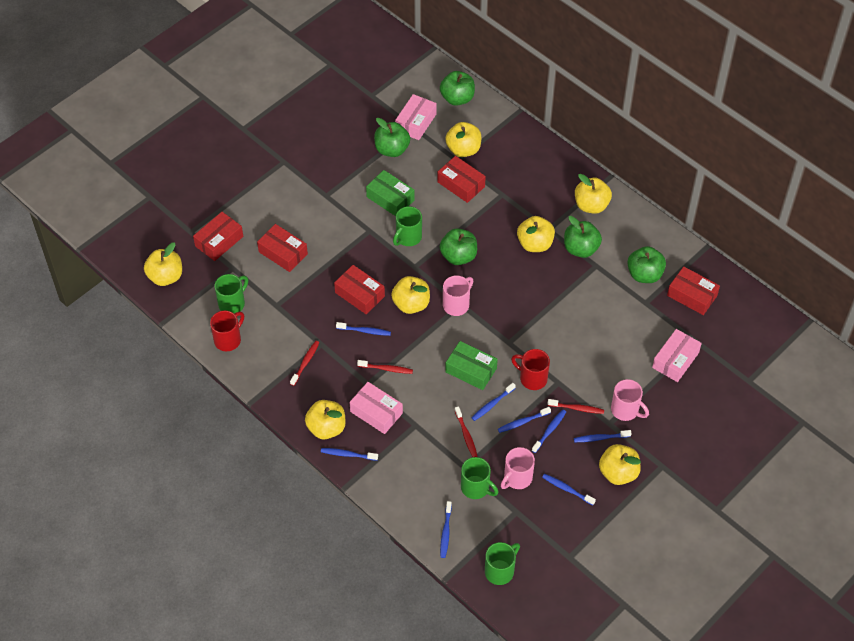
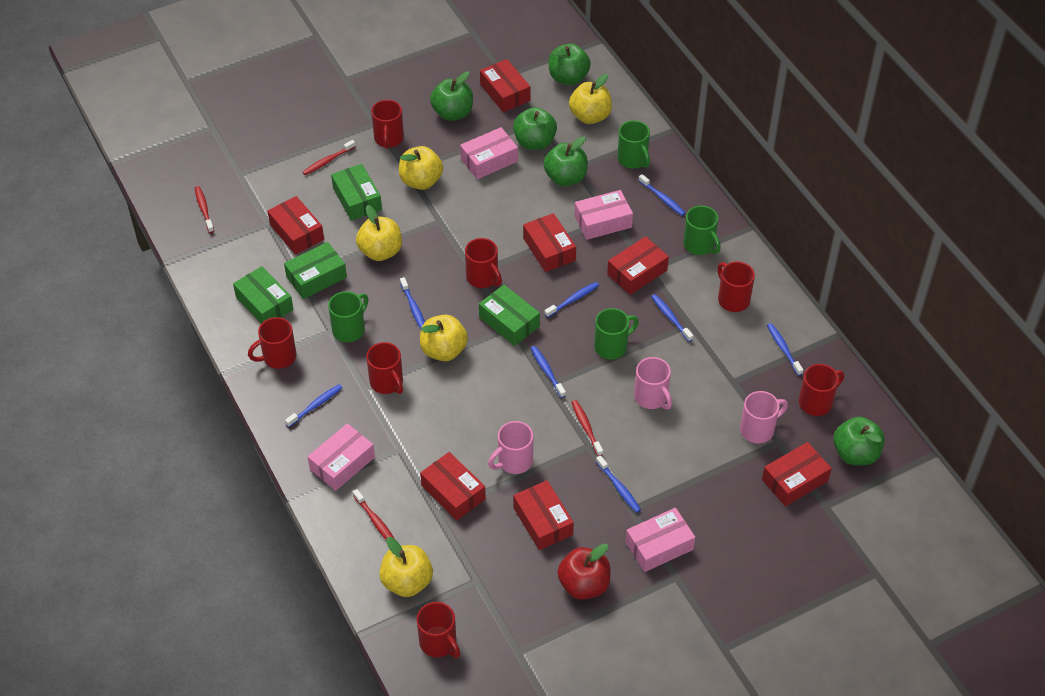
green box: 2 -> 4
pink box: 3 -> 4
red apple: 0 -> 1
red box: 5 -> 7
red mug: 2 -> 7
yellow apple: 7 -> 5

